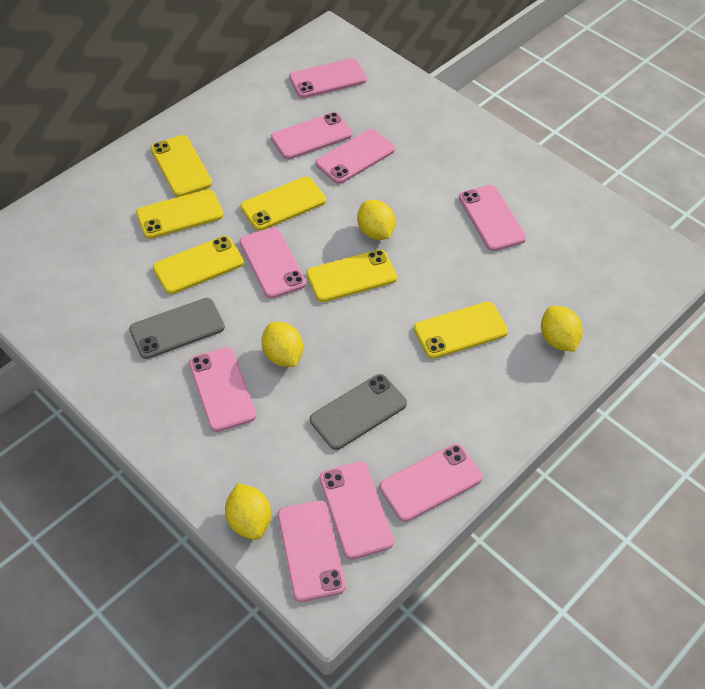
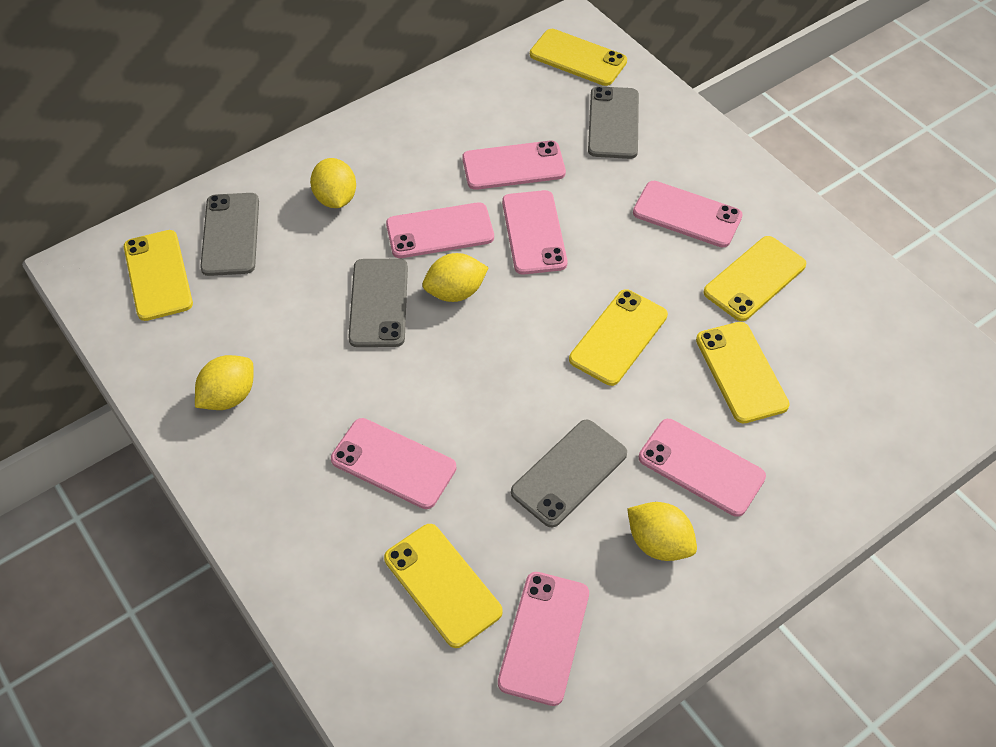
grey phone: 2 -> 4
pink phone: 9 -> 7

